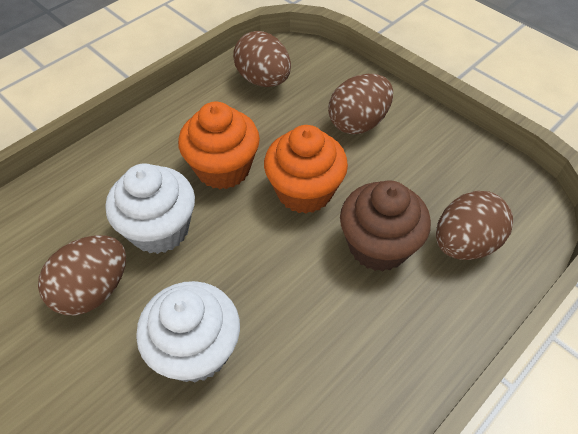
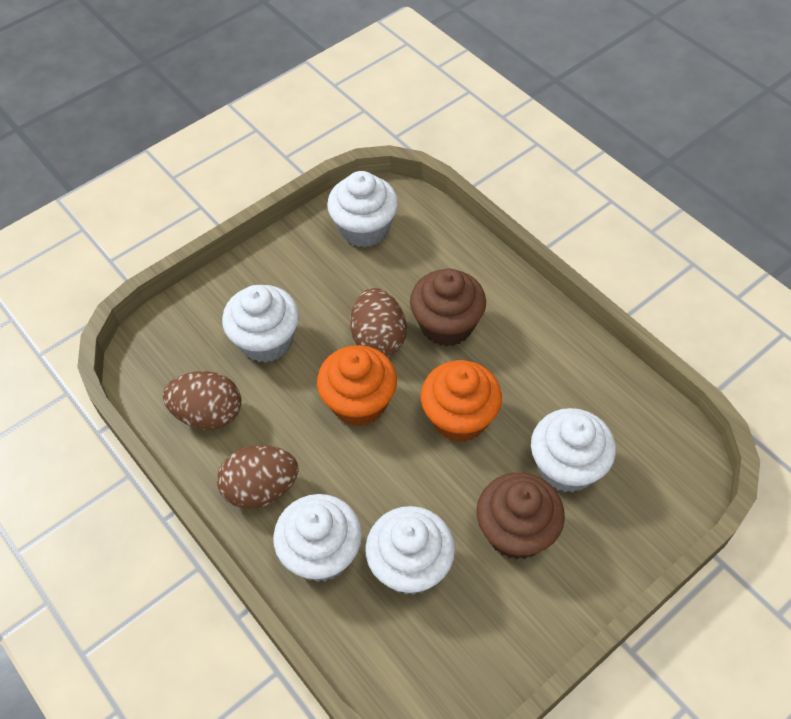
brown cupcake: 1 -> 2
brown egg: 4 -> 3
white cupcake: 2 -> 5

